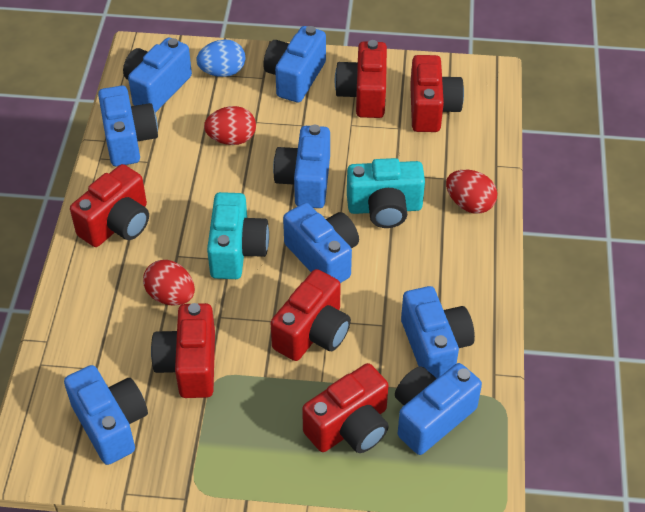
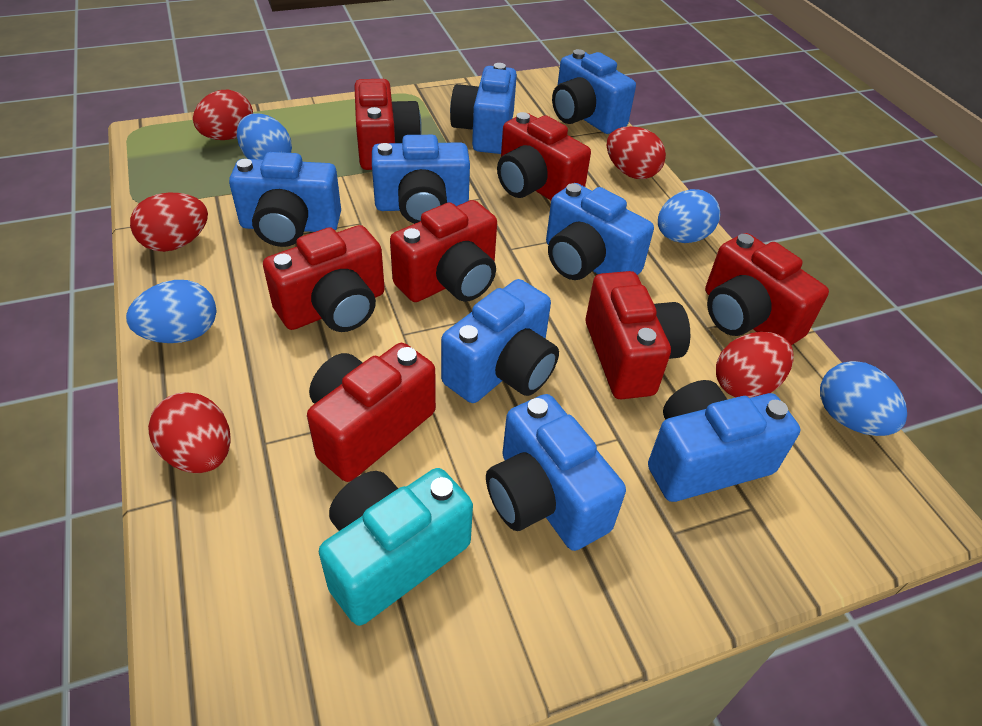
blue egg: 1 -> 4
red camera: 6 -> 7
red egg: 3 -> 5
turquoise camera: 2 -> 1

